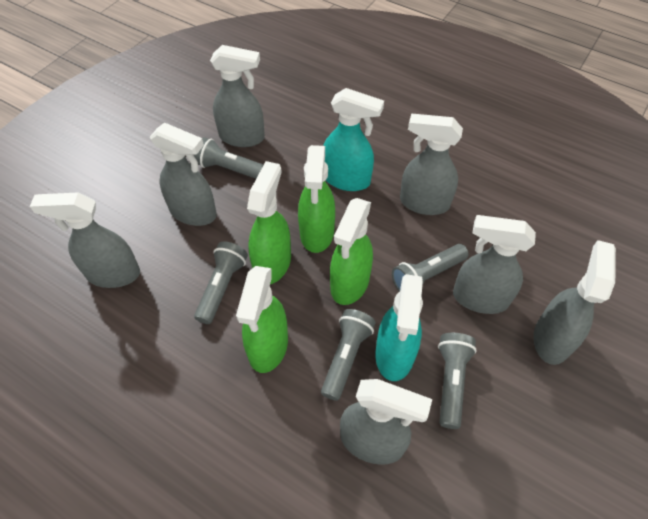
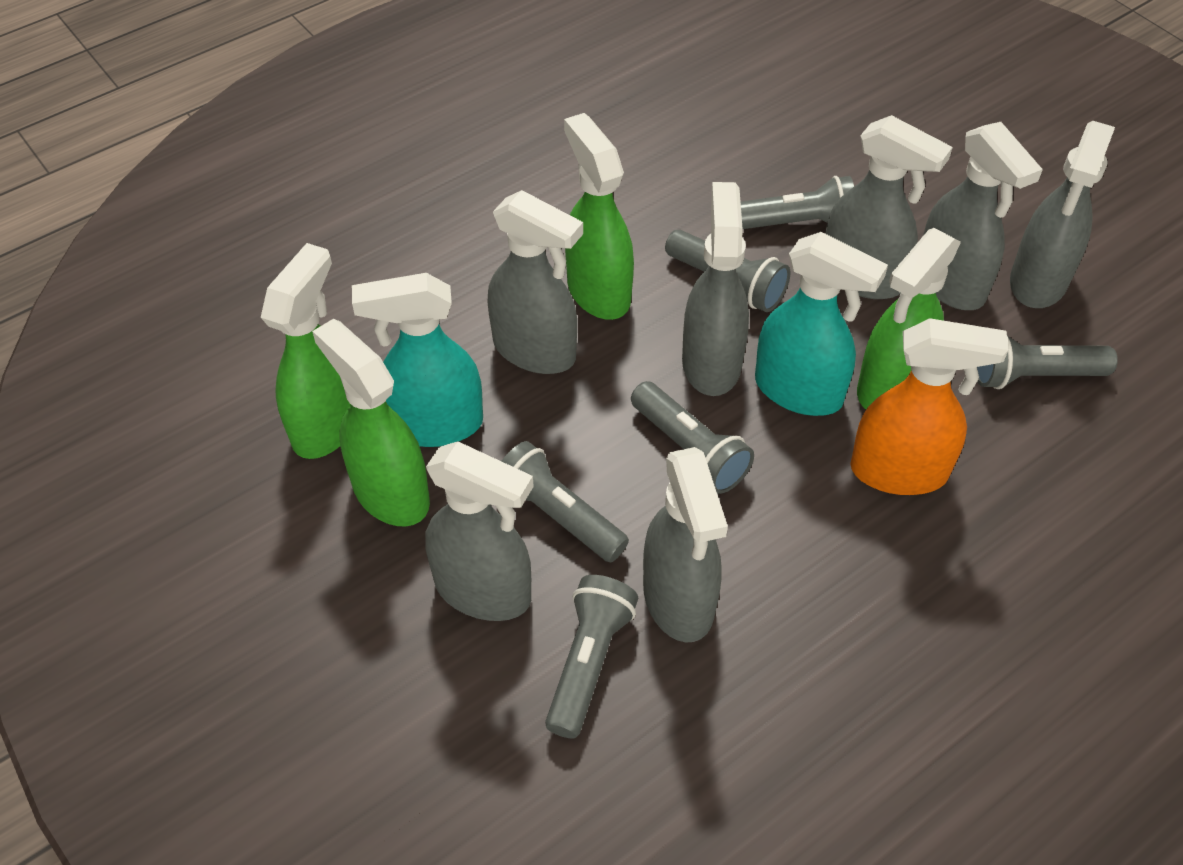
grey flashlight: 5 -> 6
orange spray bottle: 0 -> 1

